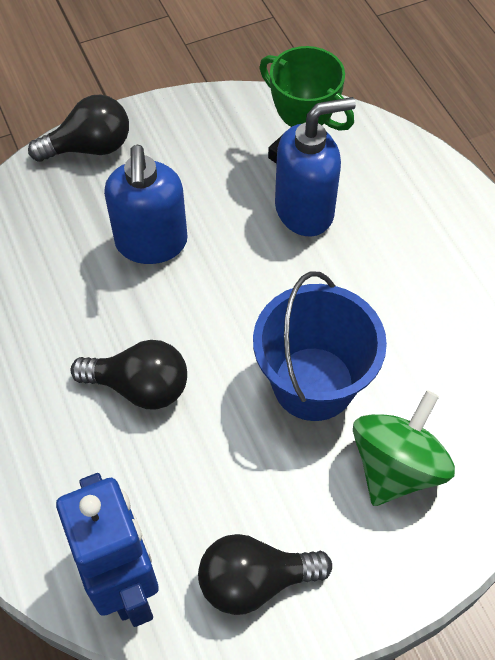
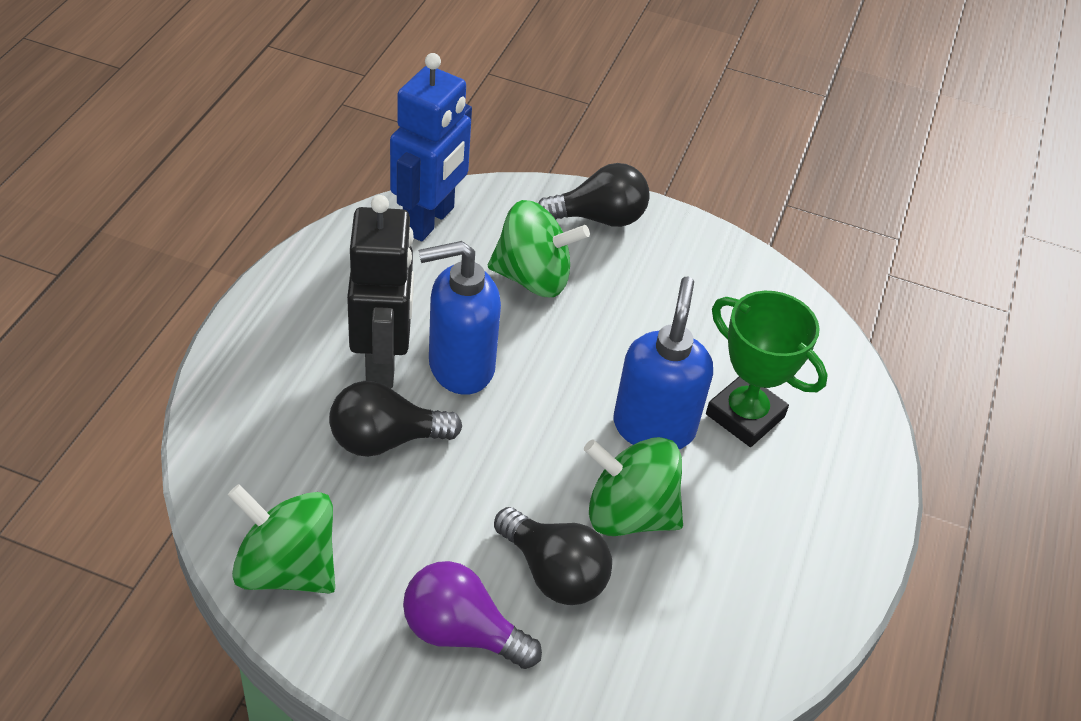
black robot: 0 -> 1
blue bucket: 1 -> 0
green spinning top: 1 -> 3
purple light bulb: 0 -> 1

